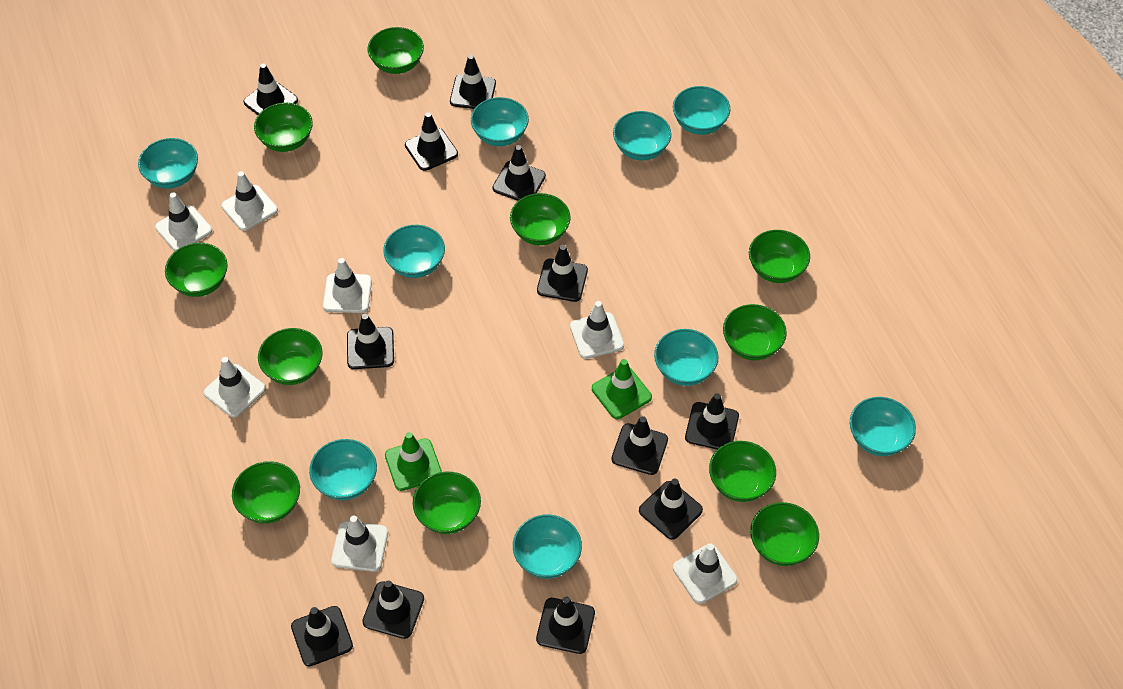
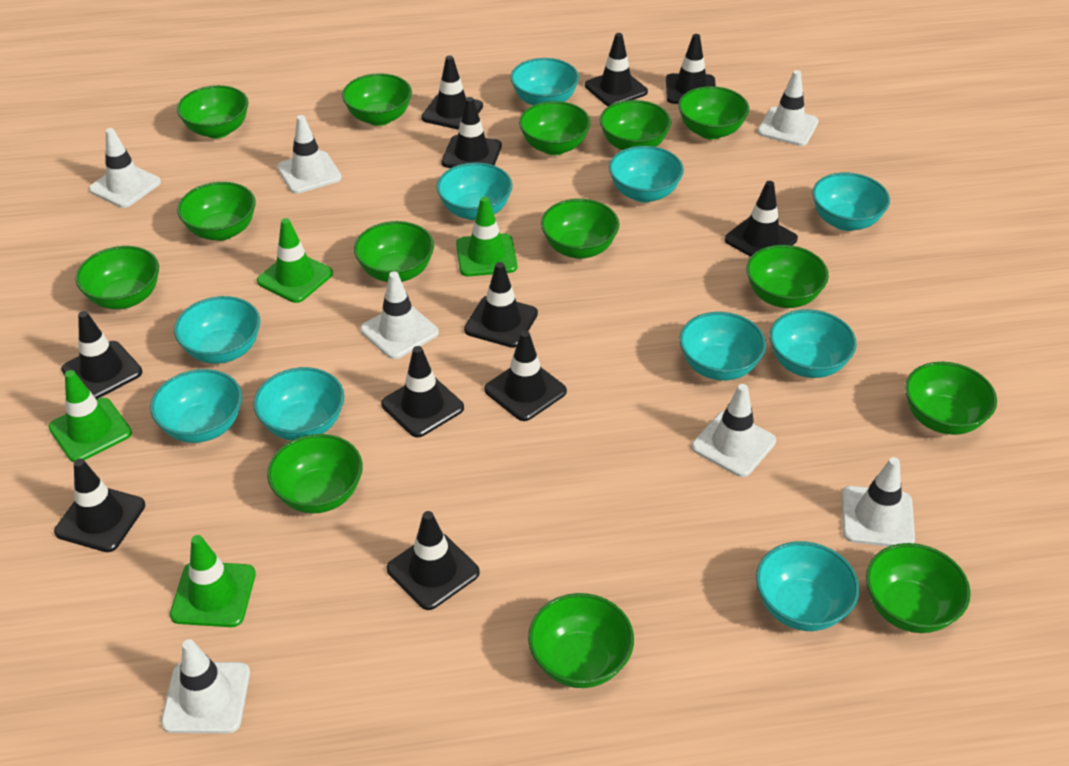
black traffic cone: 12 -> 11
green bowl: 11 -> 14
green traffic cone: 2 -> 4
turquoise bowl: 9 -> 10

